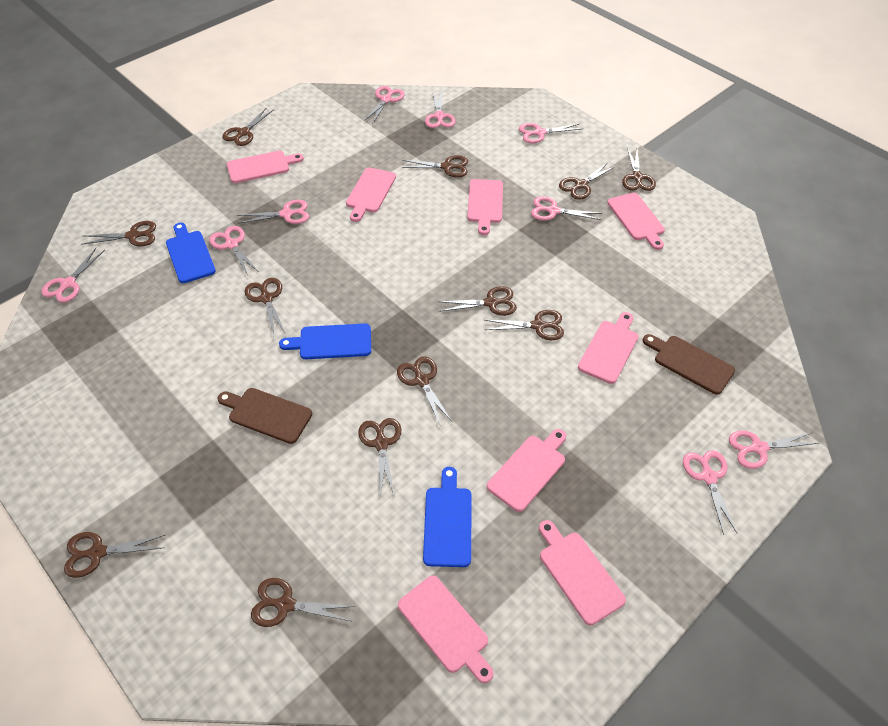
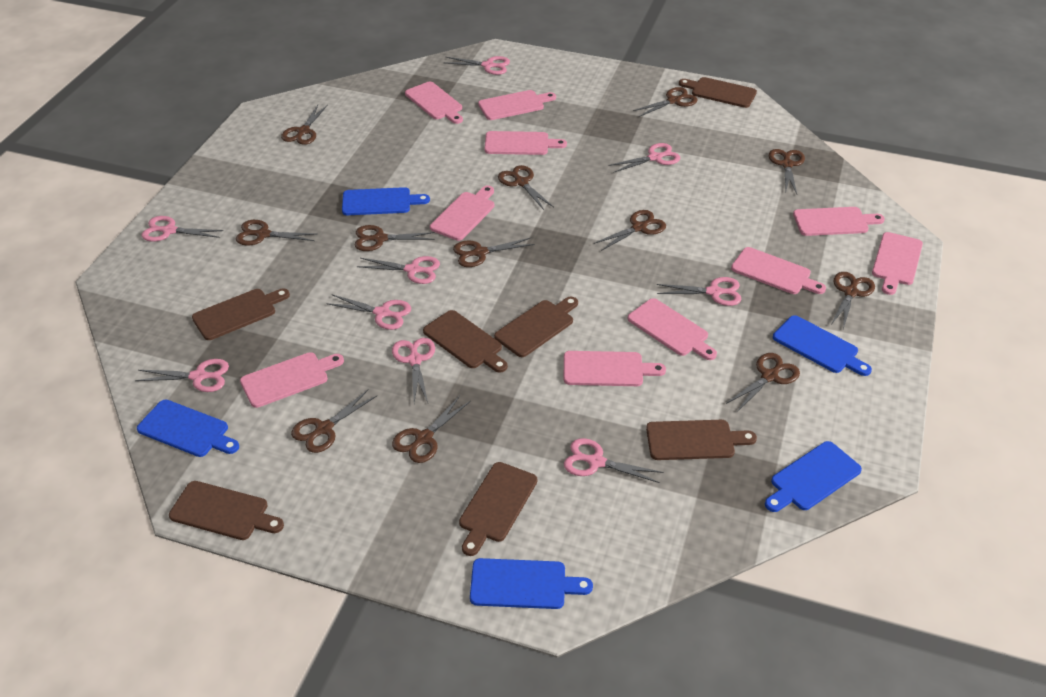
blue cutting board: 3 -> 5
brown cutting board: 2 -> 7
pink cutting board: 8 -> 10

